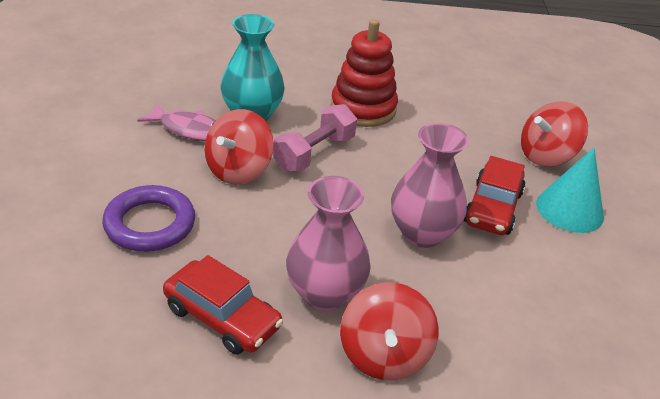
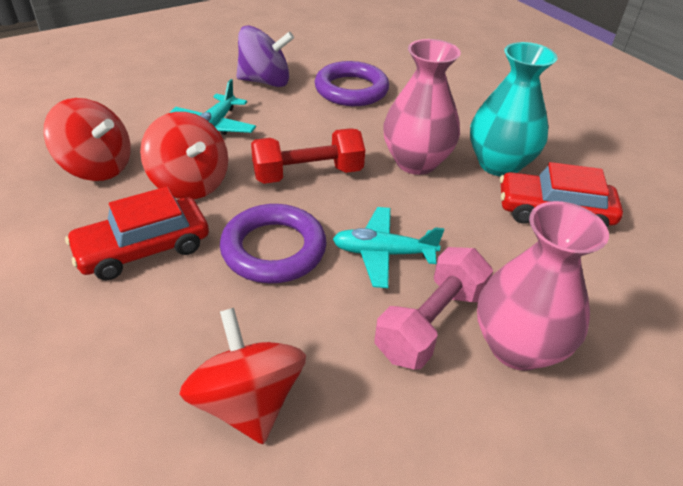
pink fish: 1 -> 0
purple ring: 1 -> 2
purple spinning top: 0 -> 1
red dumbbell: 0 -> 1
red stacking toy: 1 -> 0
turquoise cone: 1 -> 0
turquoise plane: 0 -> 2

